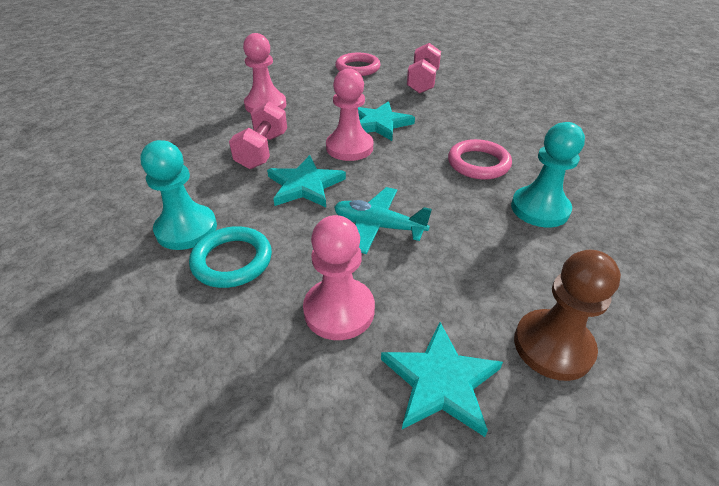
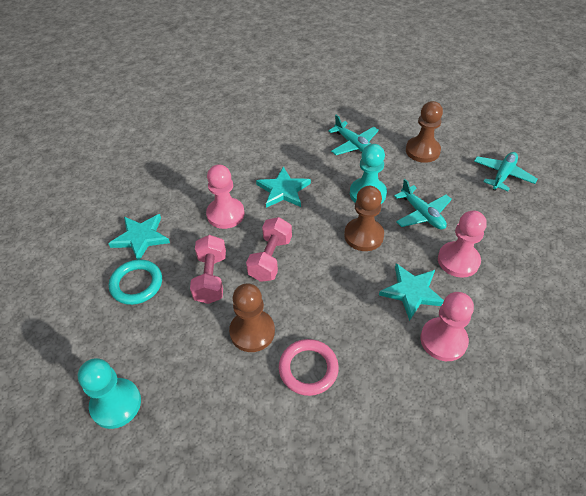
brown pawn: 1 -> 3
pink ring: 2 -> 1
turquoise plane: 1 -> 3

